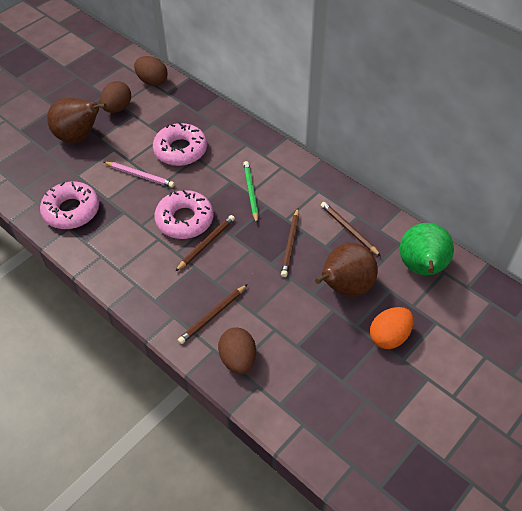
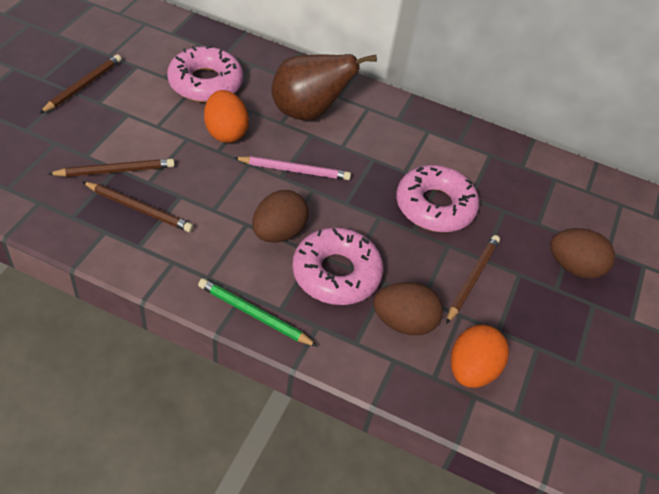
brown pear: 2 -> 1
green pear: 1 -> 0
orange egg: 1 -> 2

